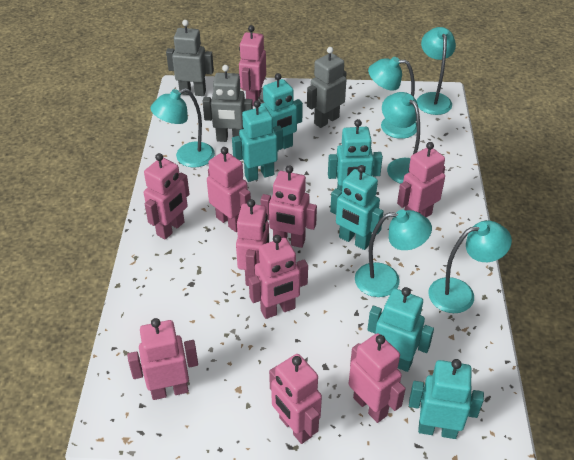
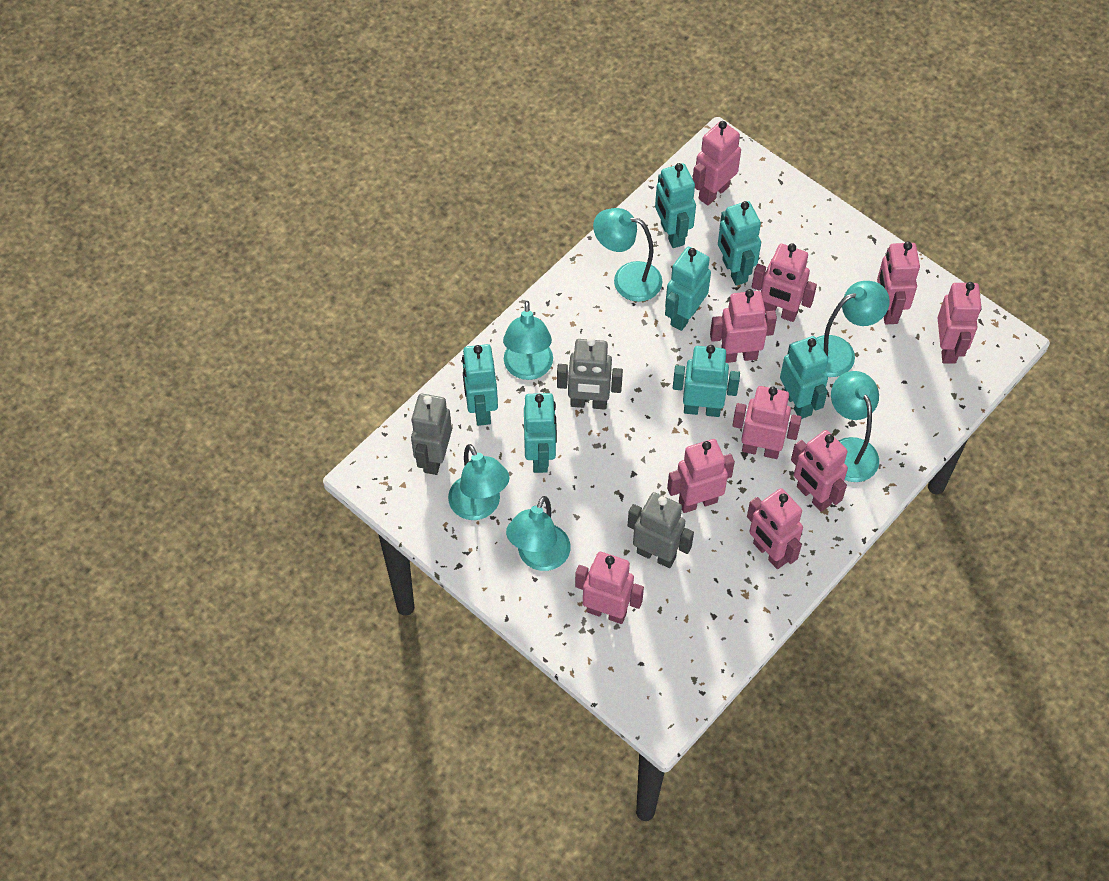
turquoise robot: 6 -> 7

